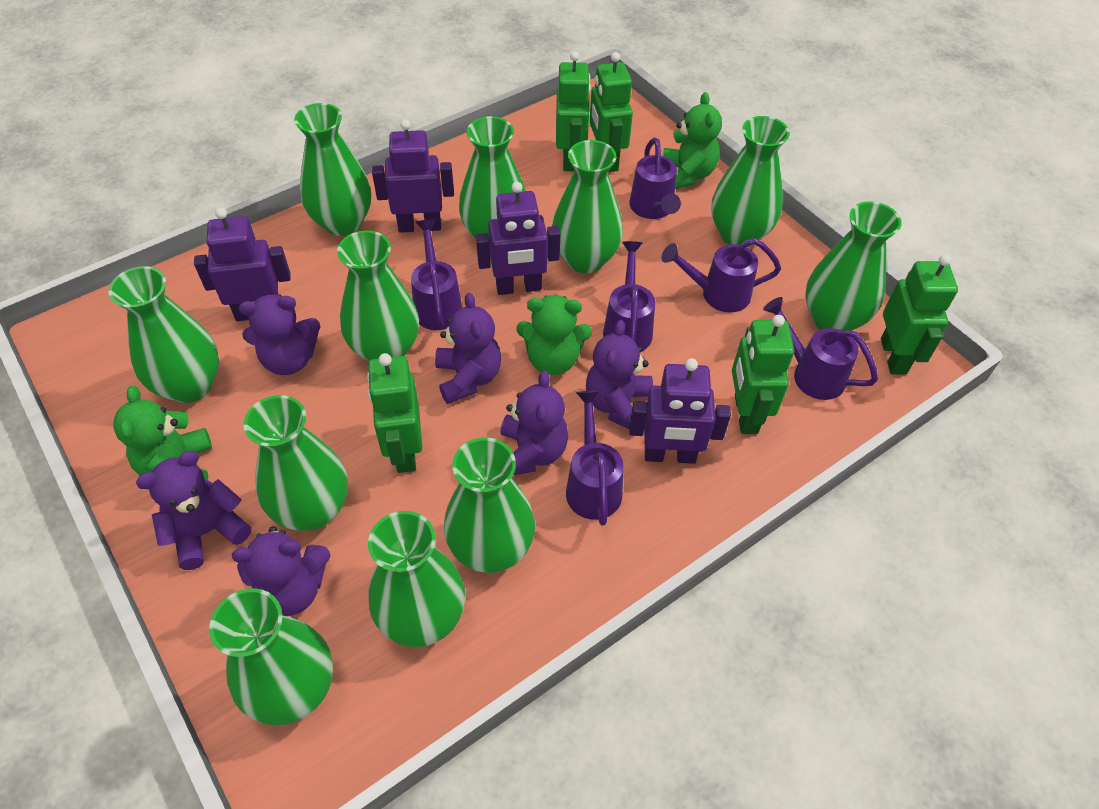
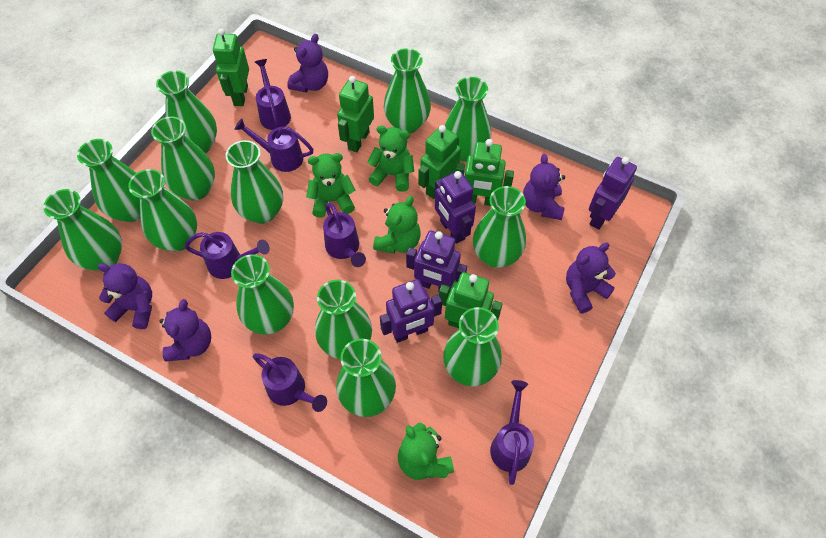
green teddy bear: 3 -> 4
green vase: 11 -> 13
purple teddy bear: 6 -> 5

